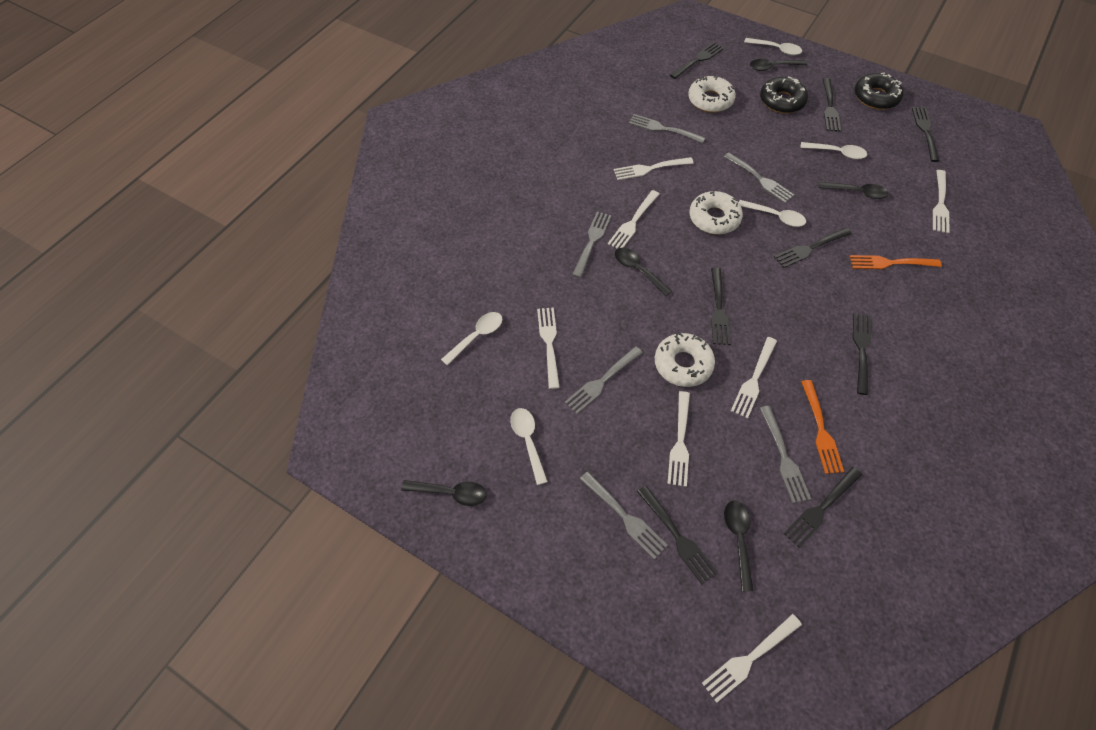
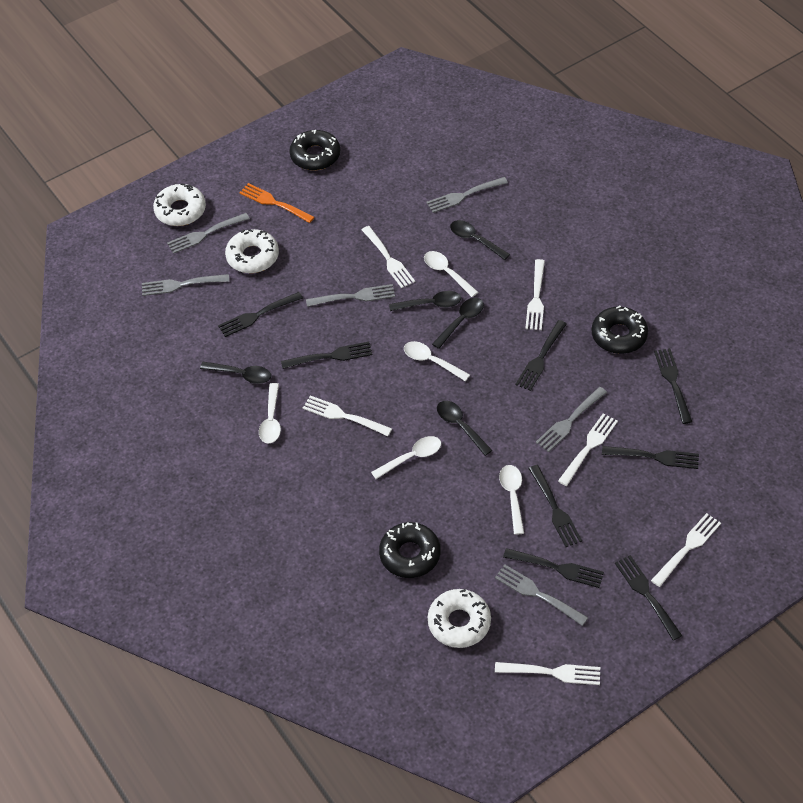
black donut: 2 -> 3
orange fork: 2 -> 1
white fork: 7 -> 6

